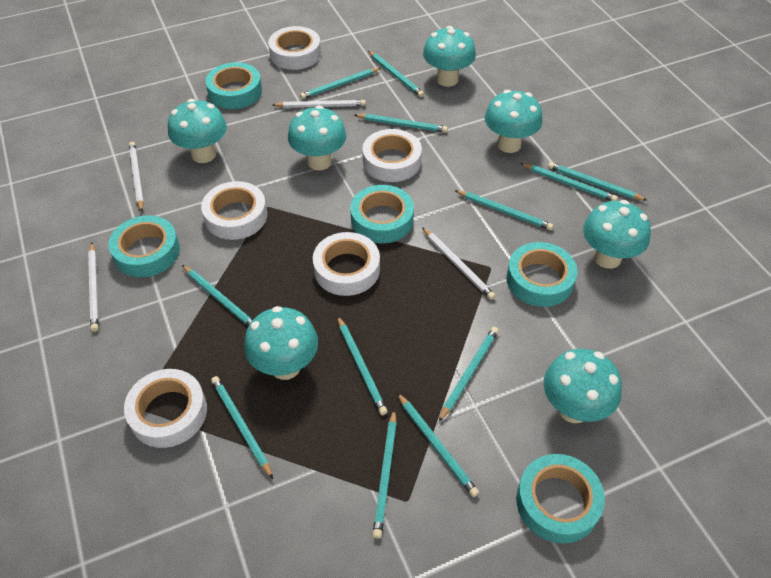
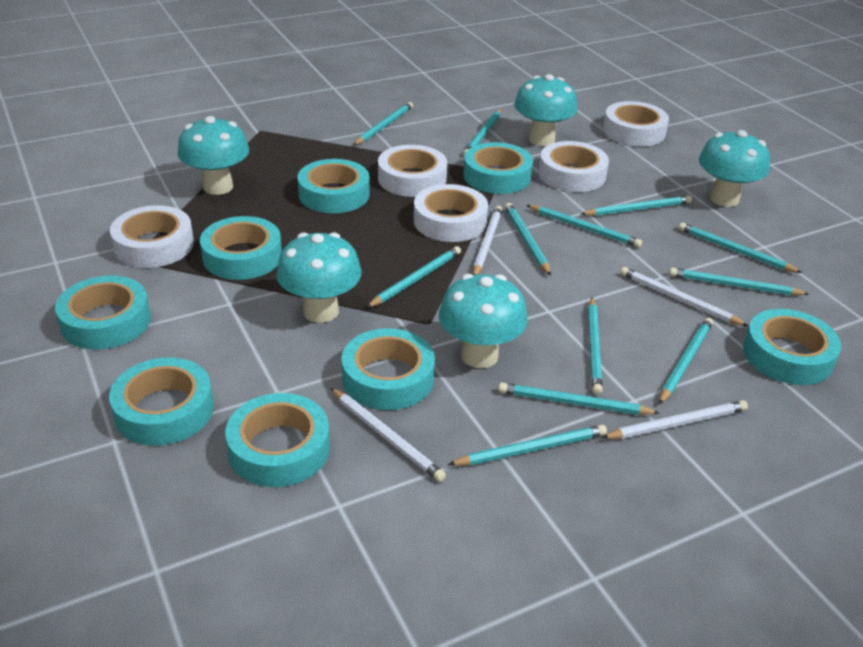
turquoise mushroom: 7 -> 5
turquoise tape: 5 -> 8

